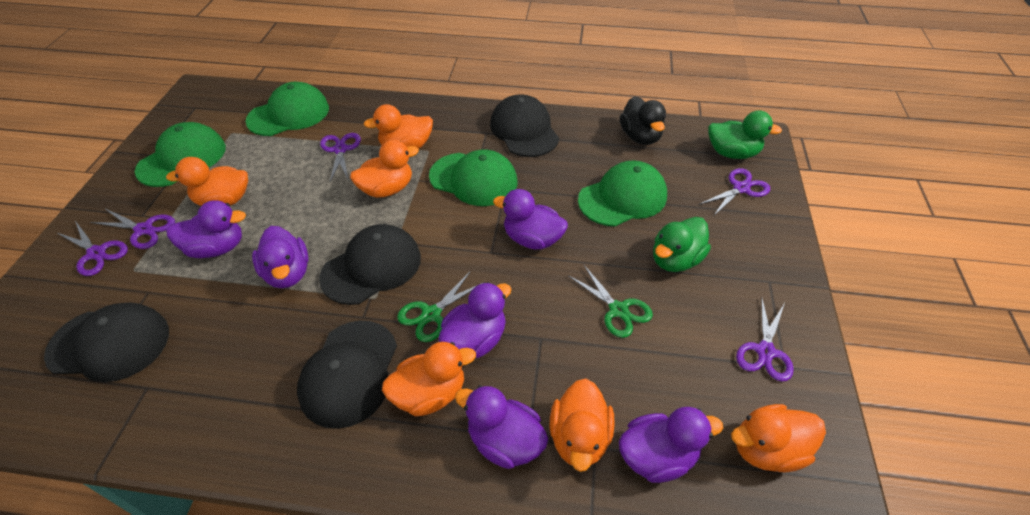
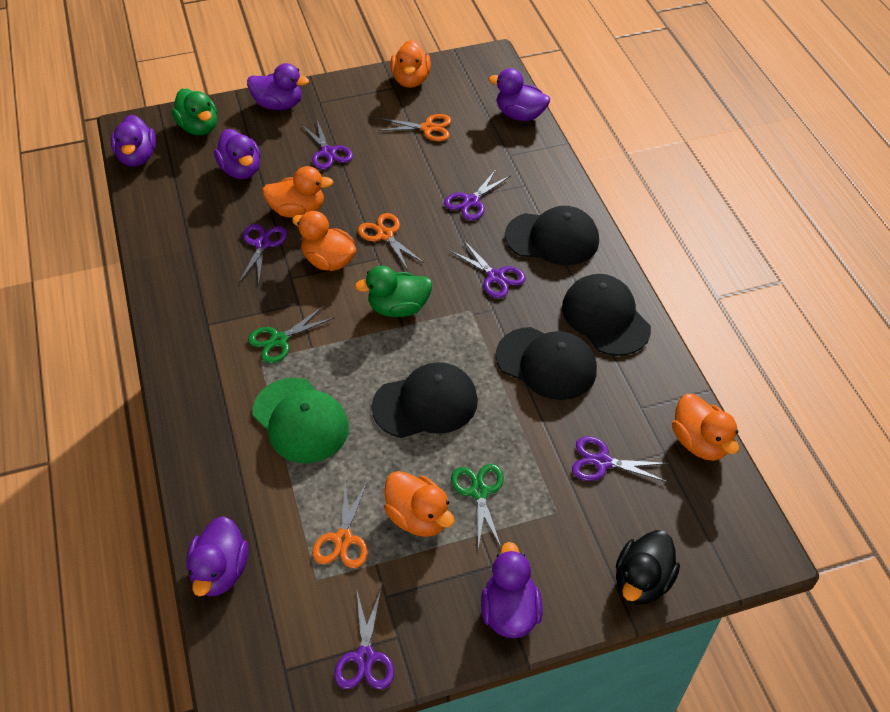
green cap: 4 -> 1
orange duck: 6 -> 5
orange scissors: 0 -> 3
purple scissors: 5 -> 6

